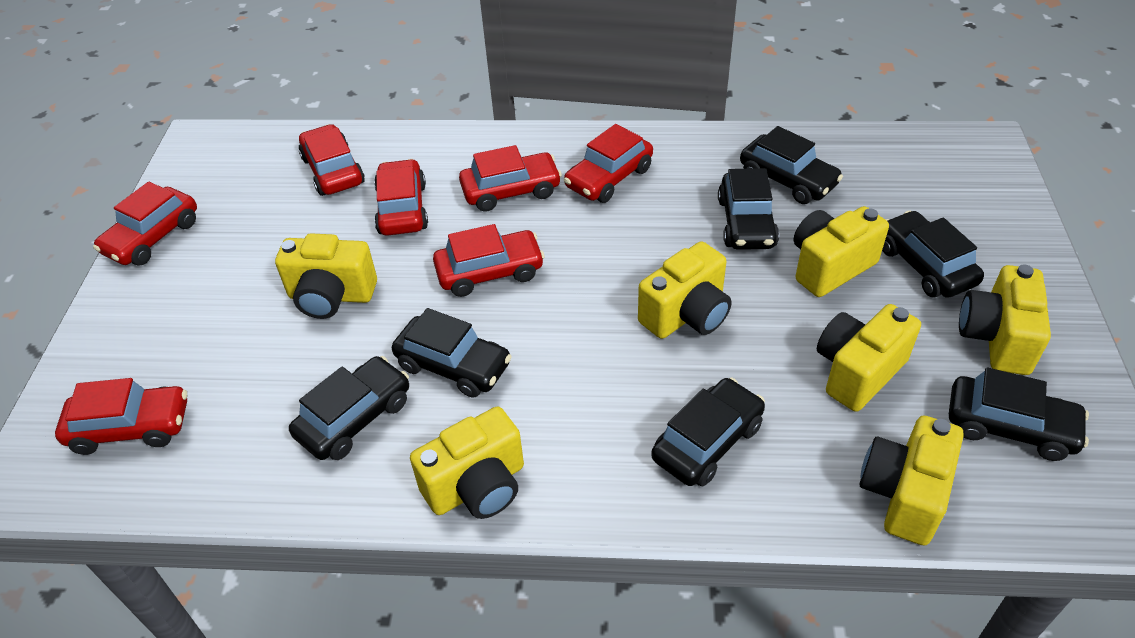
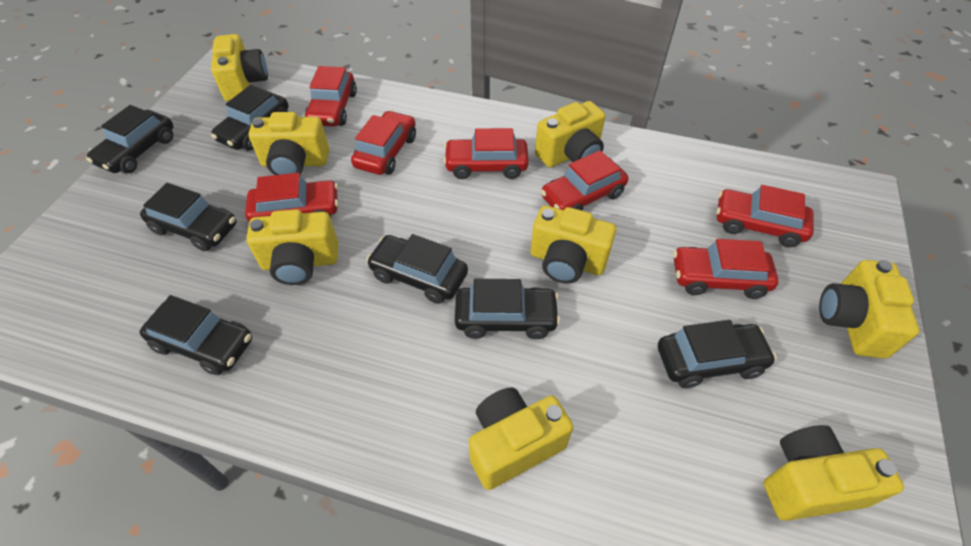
yellow camera: 7 -> 8

